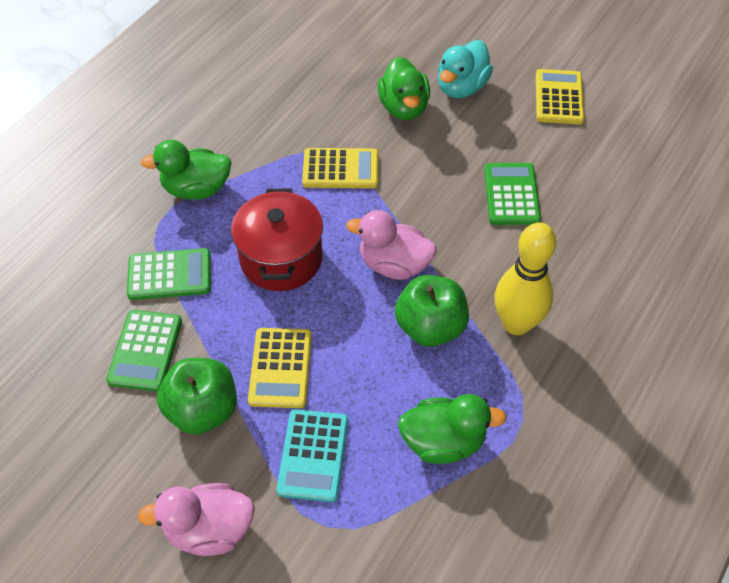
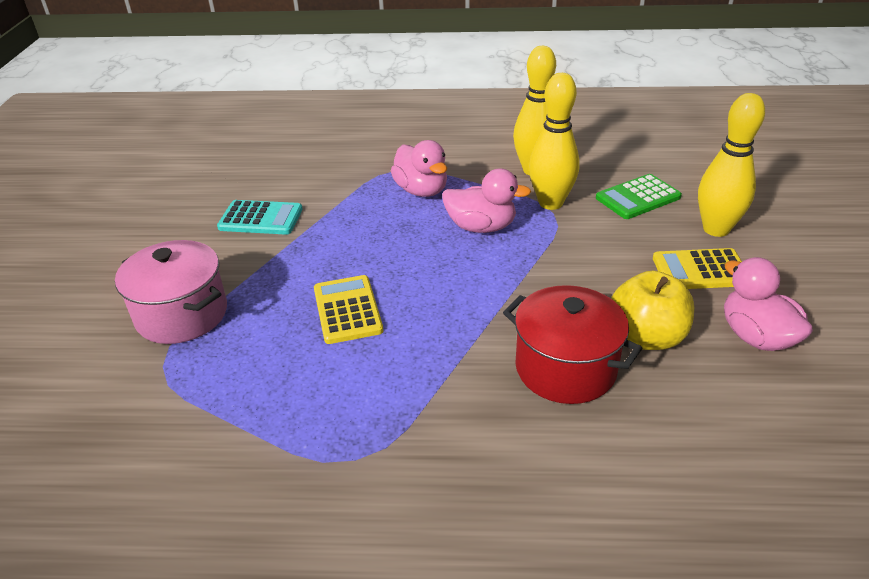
green apple: 2 -> 0
green calculator: 3 -> 1
green duck: 3 -> 0
pink duck: 2 -> 3
pink pot: 0 -> 1
turquoise duck: 1 -> 0
yellow apple: 0 -> 1
yellow bowling pin: 1 -> 3
yellow calculator: 3 -> 2

